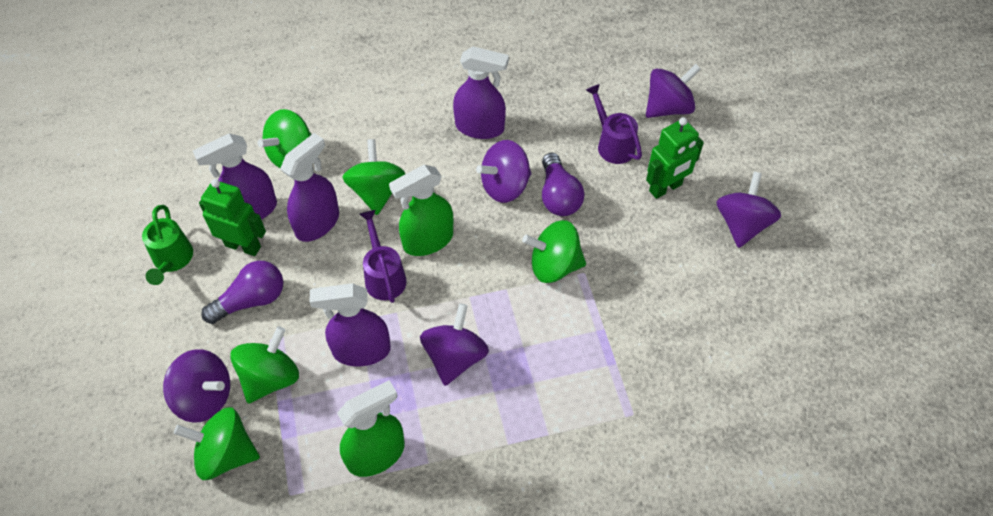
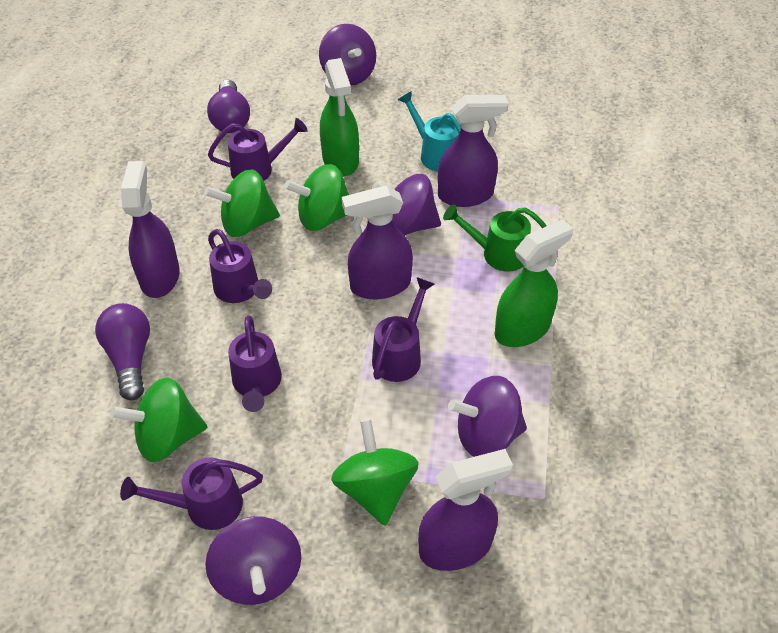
green robot: 2 -> 0
green spinning top: 5 -> 4
purple spinning top: 5 -> 4
purple watering can: 2 -> 5
turquoise watering can: 0 -> 1

